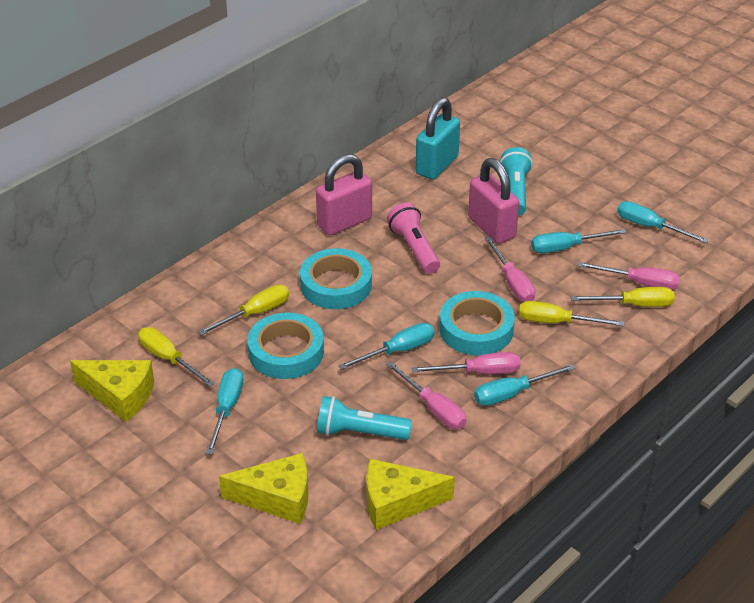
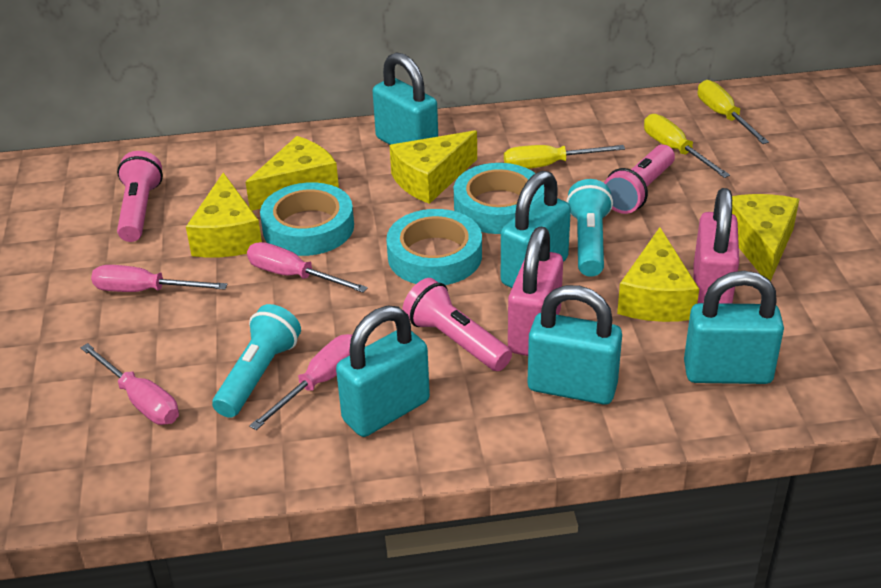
pink flashlight: 1 -> 3
turquoise padlock: 1 -> 5
turquoise screwdriver: 5 -> 0
yellow cheese: 3 -> 5
yellow screwdriver: 4 -> 3

